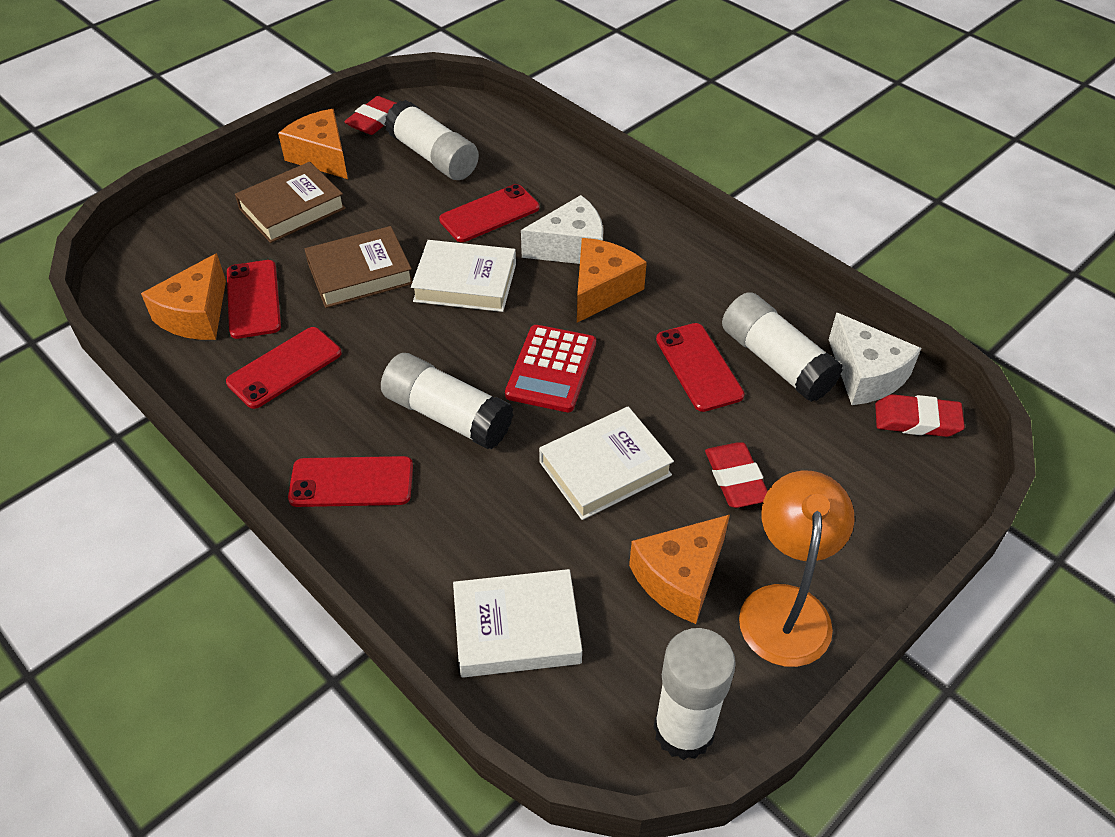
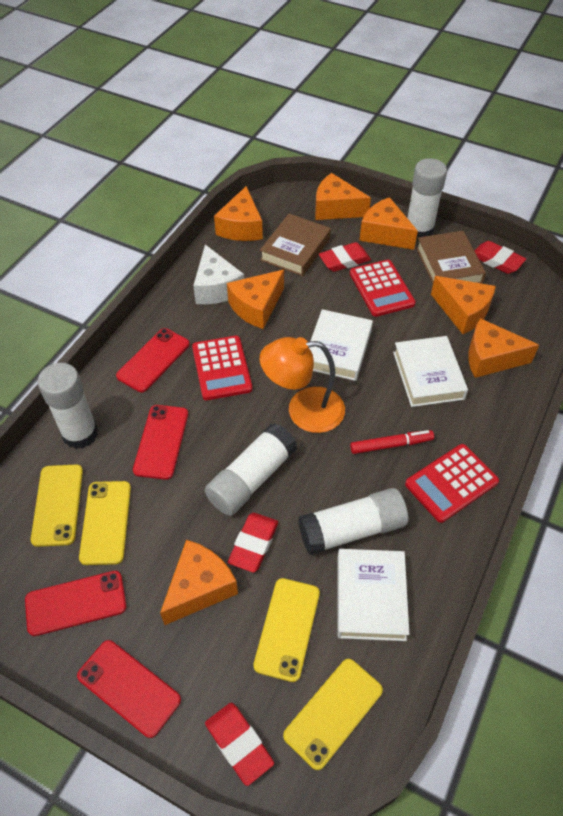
orange cheese: 4 -> 7
red calculator: 1 -> 3
red eraser: 3 -> 4
red marker: 0 -> 1
red phone: 5 -> 4
white cheese: 2 -> 1
yellow phone: 0 -> 4

